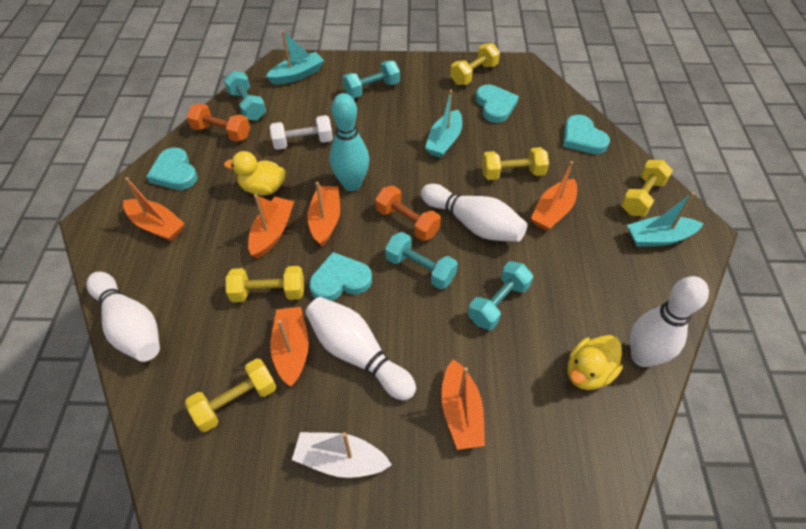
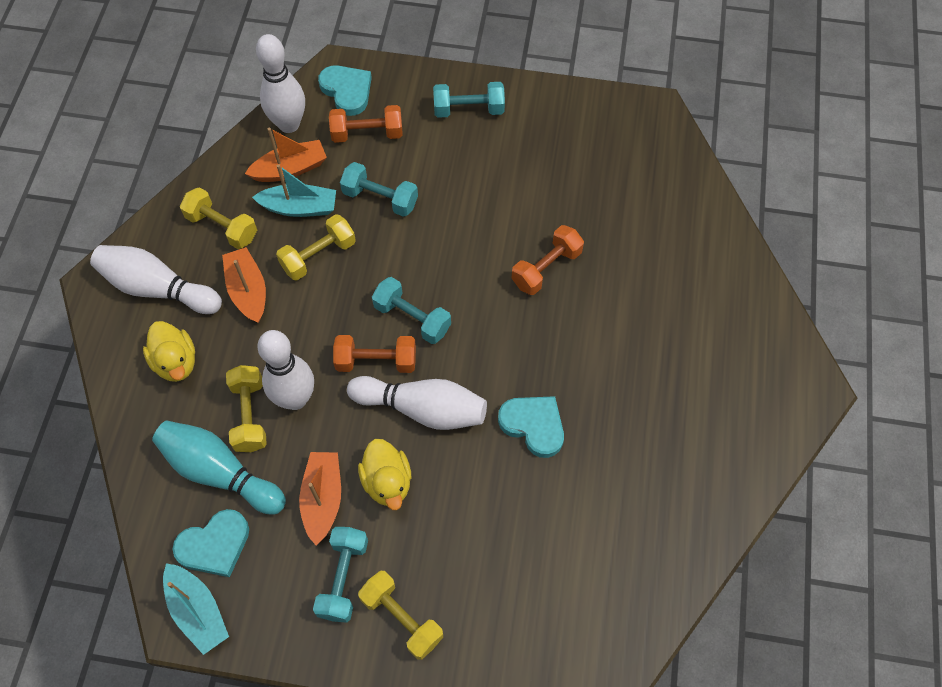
orange boat: 6 -> 3
orange dumbbell: 2 -> 3
turquoise boat: 3 -> 2
turquoise heart: 4 -> 3
white boat: 1 -> 0
white dumbbell: 1 -> 0
yellow dumbbell: 5 -> 4

